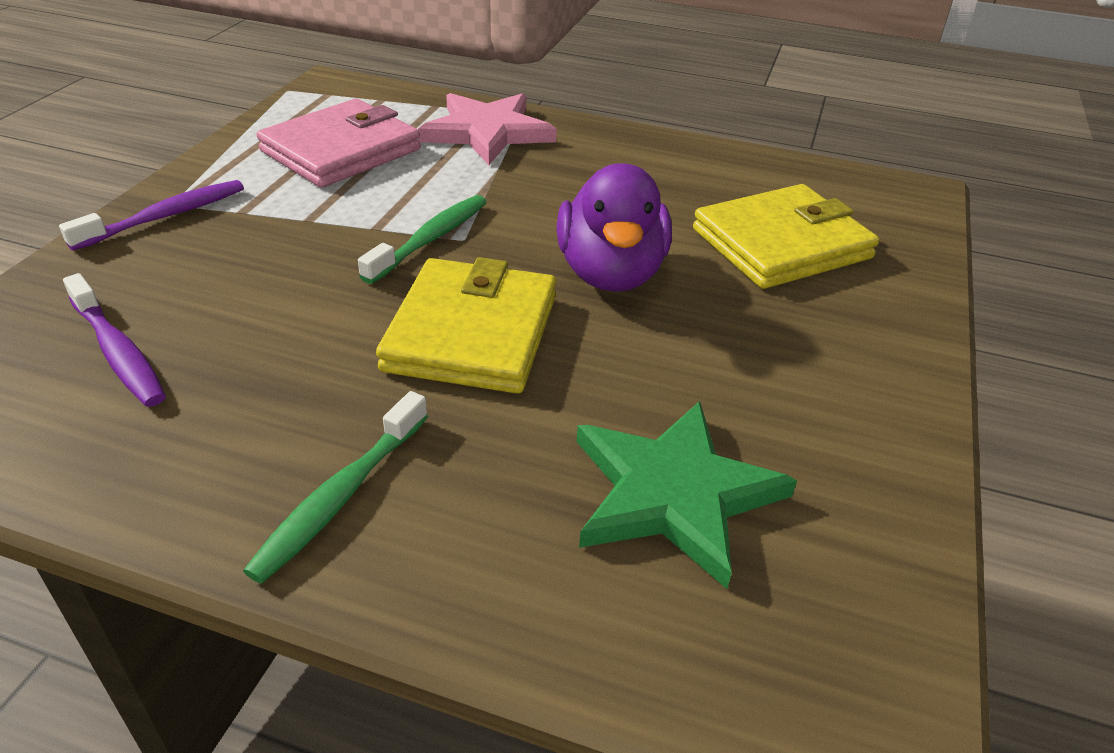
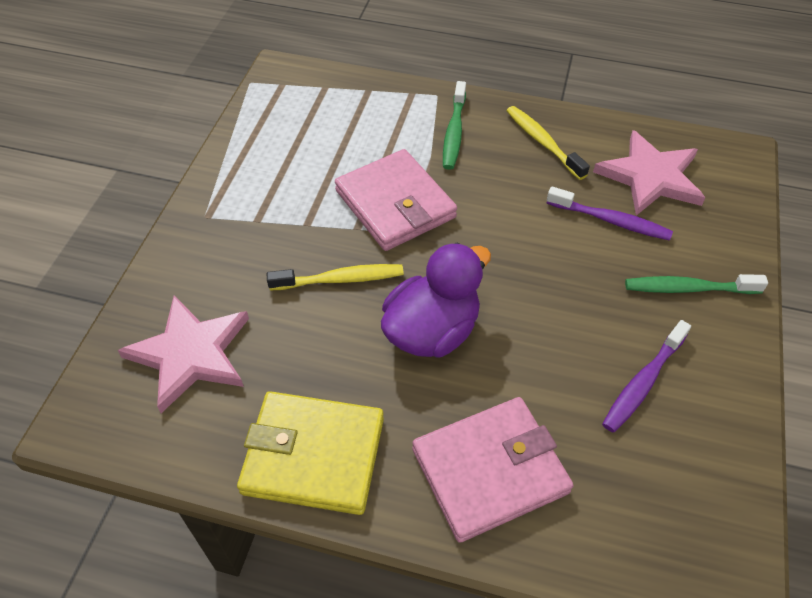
green star: 1 -> 0
pink star: 1 -> 2
pink wallet: 1 -> 2
yellow toothbrush: 0 -> 2
yellow wallet: 2 -> 1

